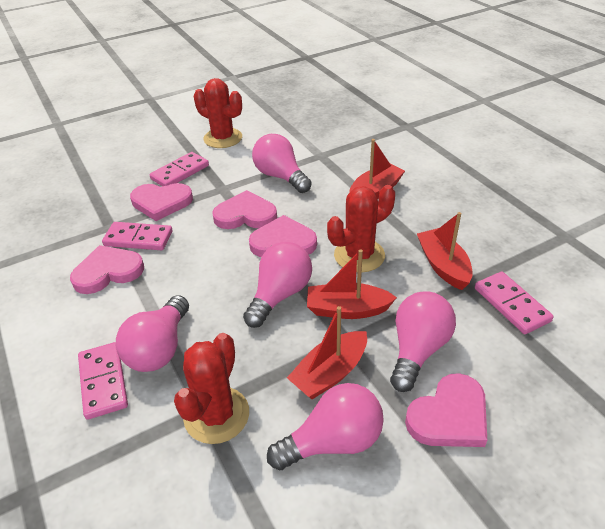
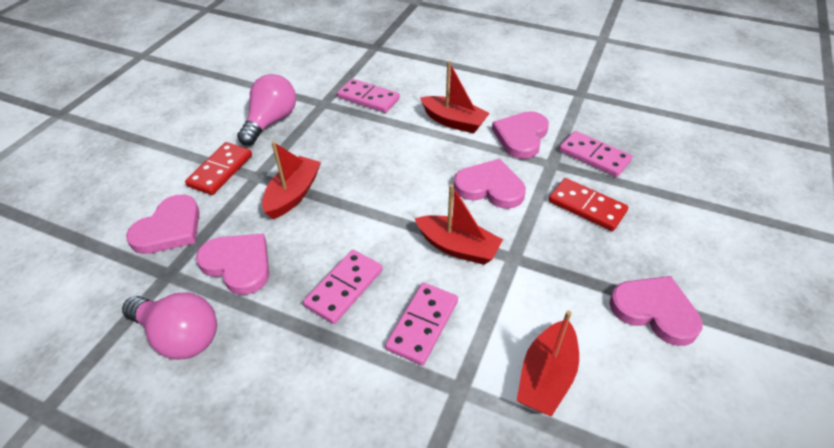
pink light bulb: 5 -> 2
red cactus: 3 -> 0
red domino: 0 -> 2

